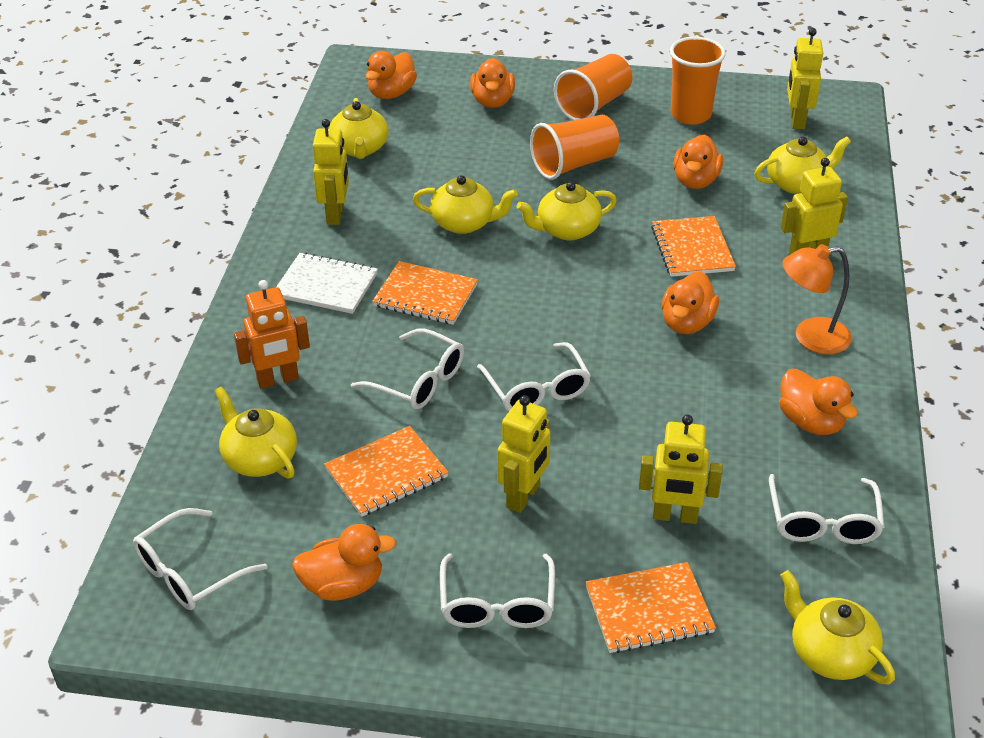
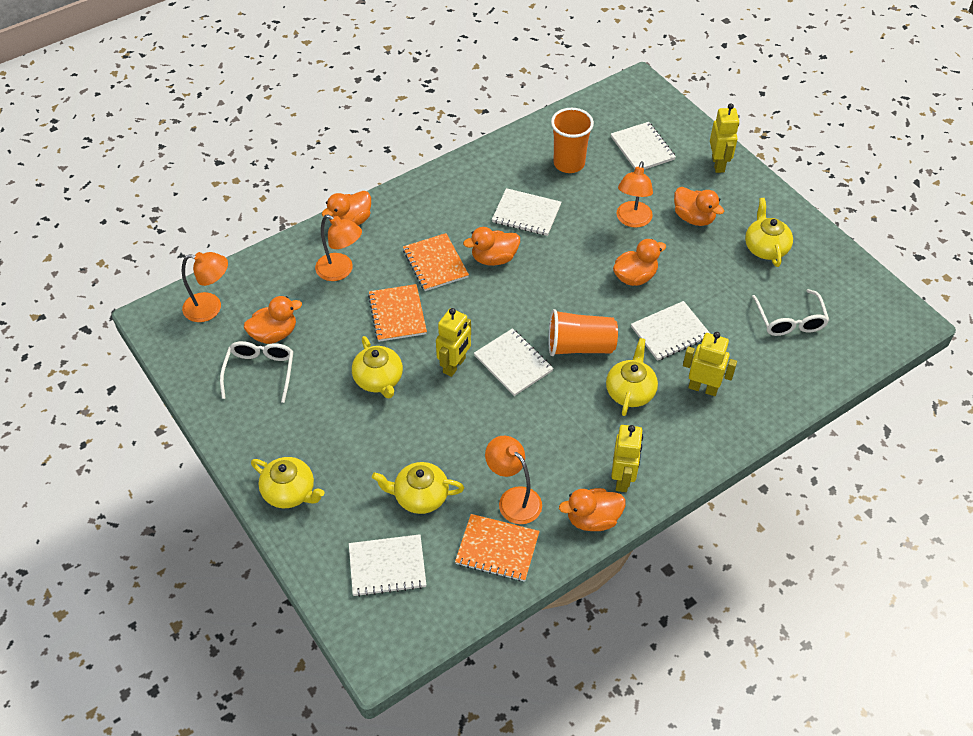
orange cup: 3 -> 2
orange lamp: 1 -> 4
orange notebook: 4 -> 3
orange robot: 1 -> 0
white glasses: 5 -> 2
white notebook: 1 -> 5
yellow robot: 5 -> 4
yellow teapot: 6 -> 5

